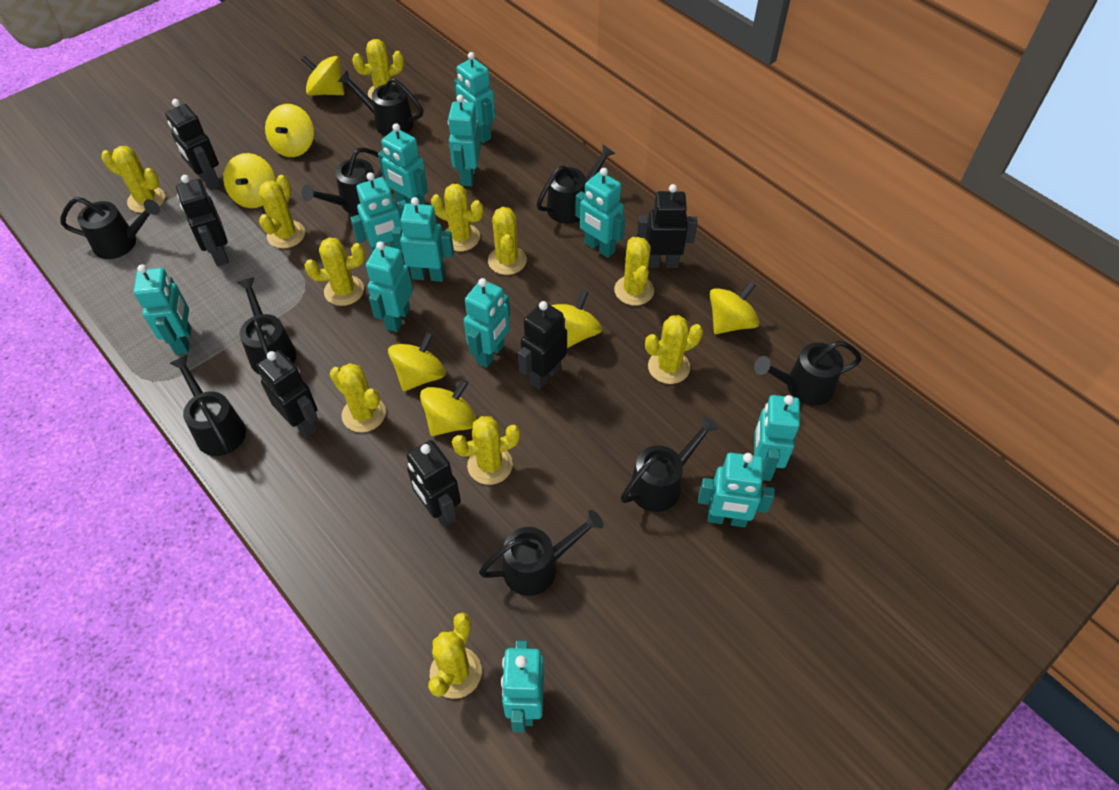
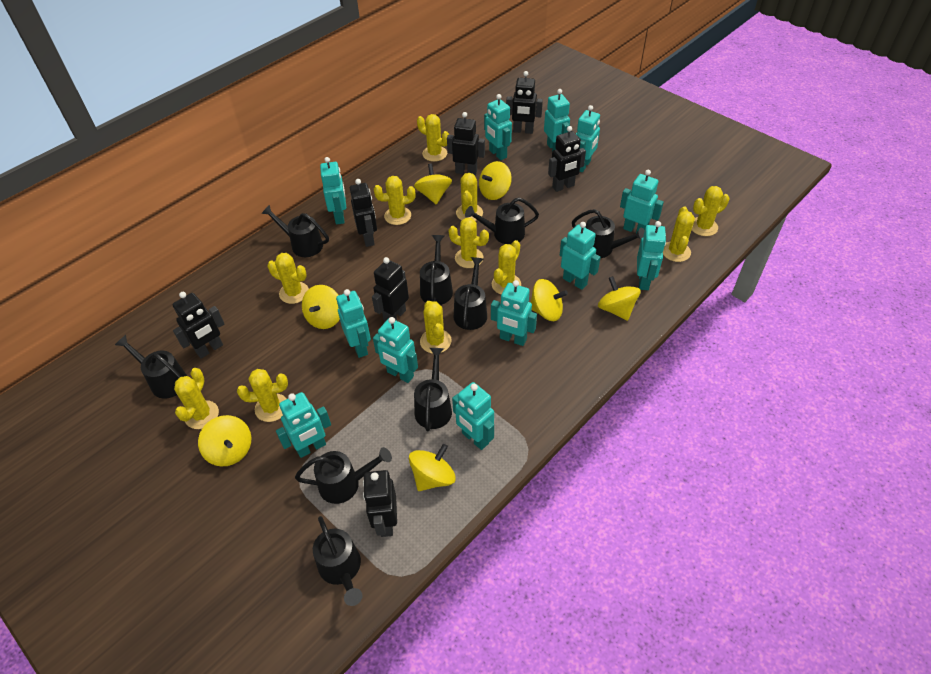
black robot: 6 -> 7

